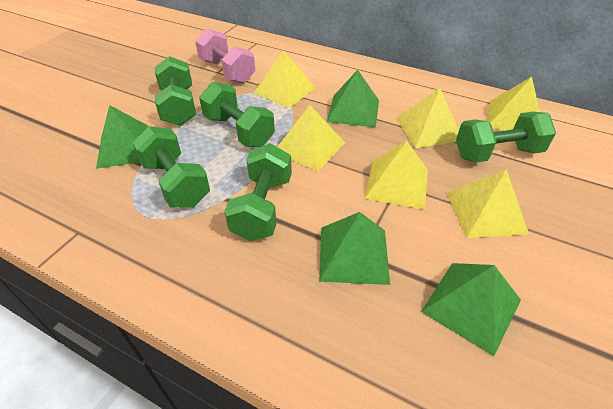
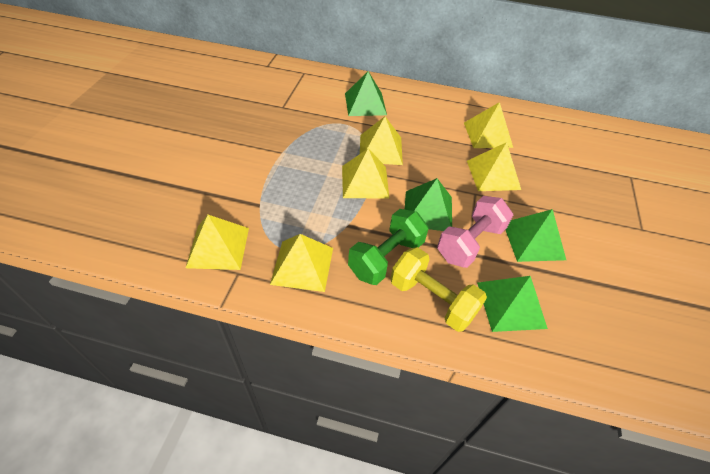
green dumbbell: 5 -> 1
yellow dumbbell: 0 -> 1

